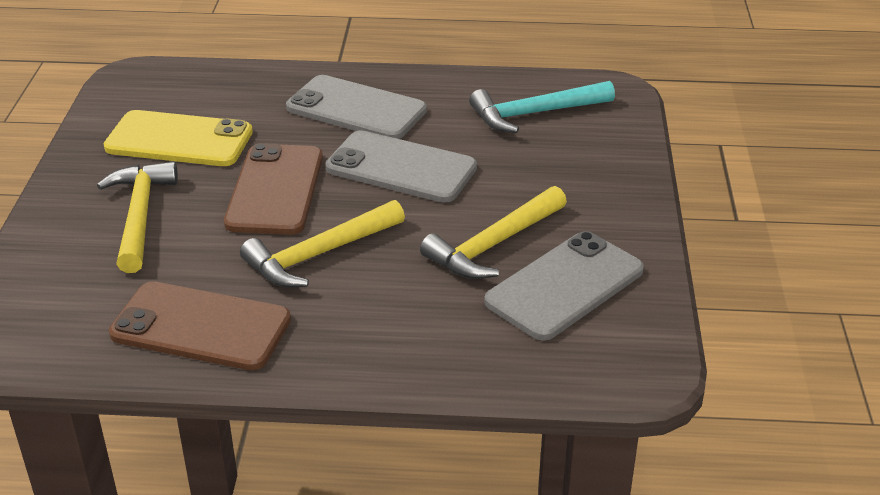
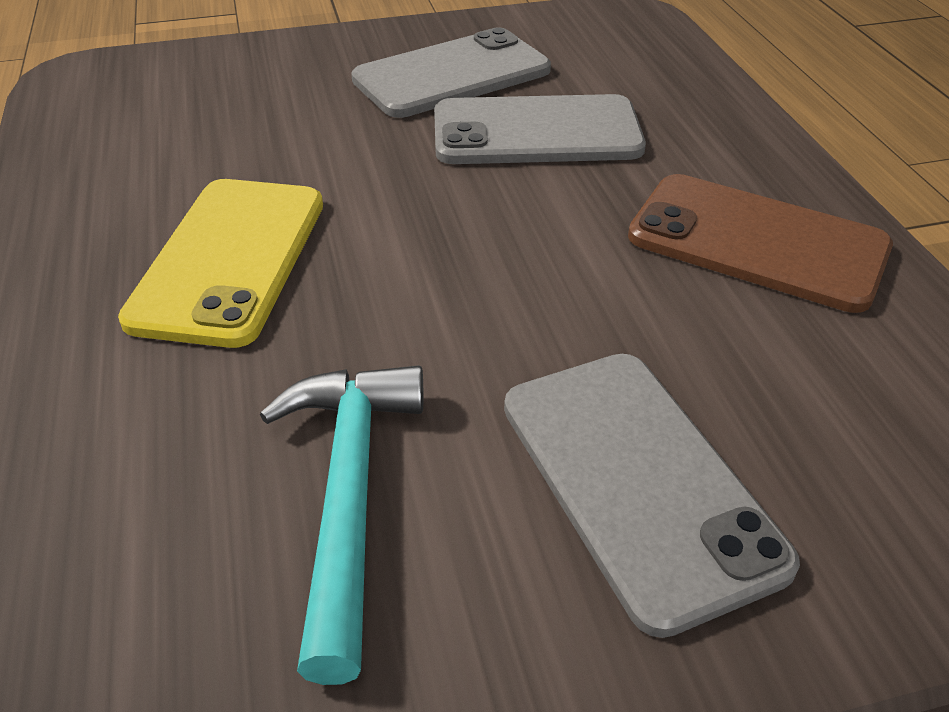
brown phone: 2 -> 1
yellow hammer: 3 -> 0

